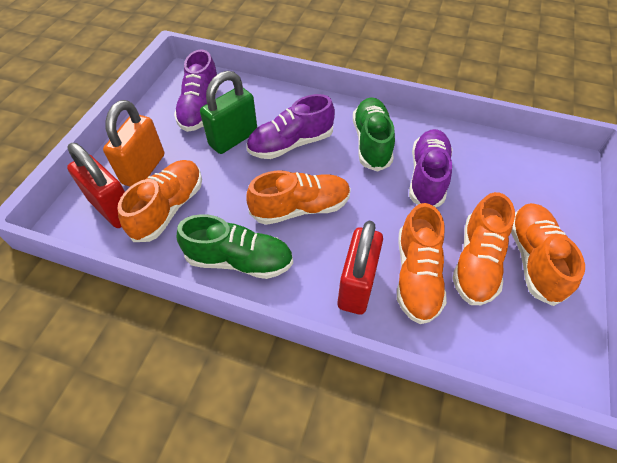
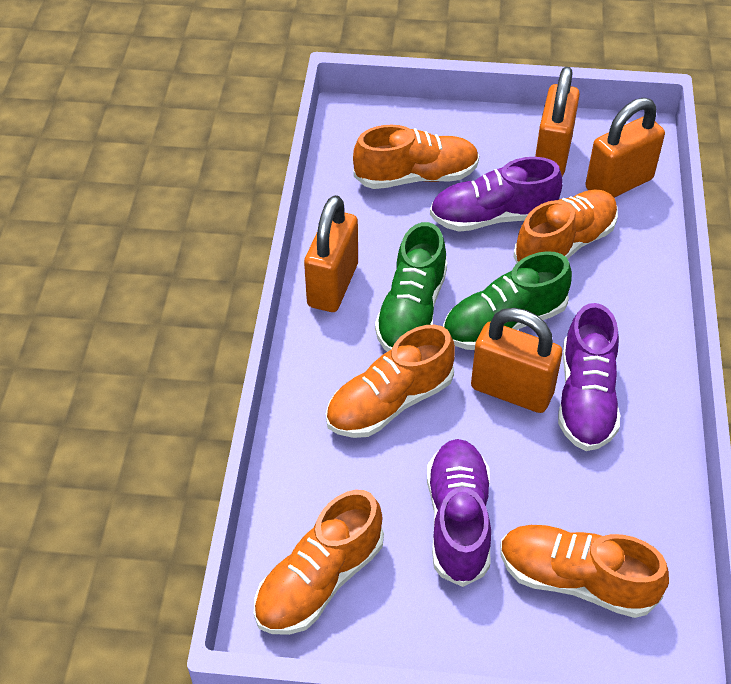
green padlock: 1 -> 0
orange padlock: 1 -> 4
red padlock: 2 -> 0

